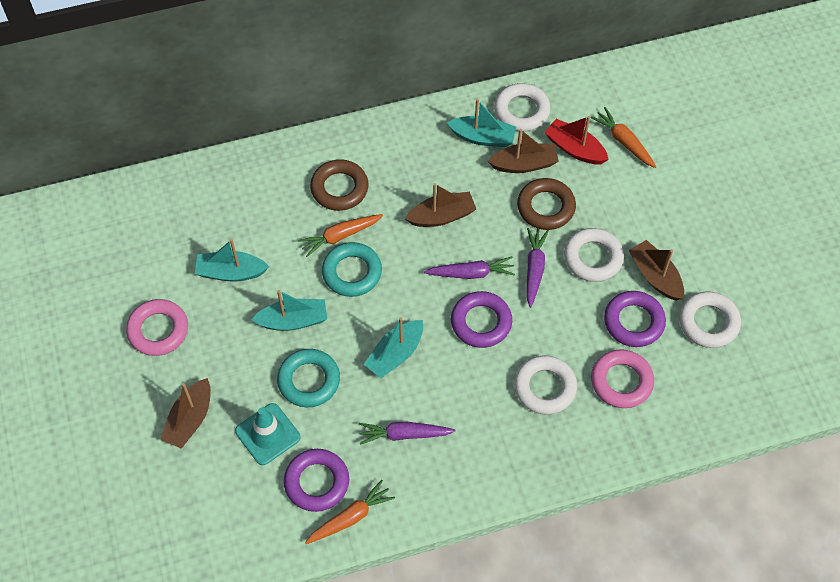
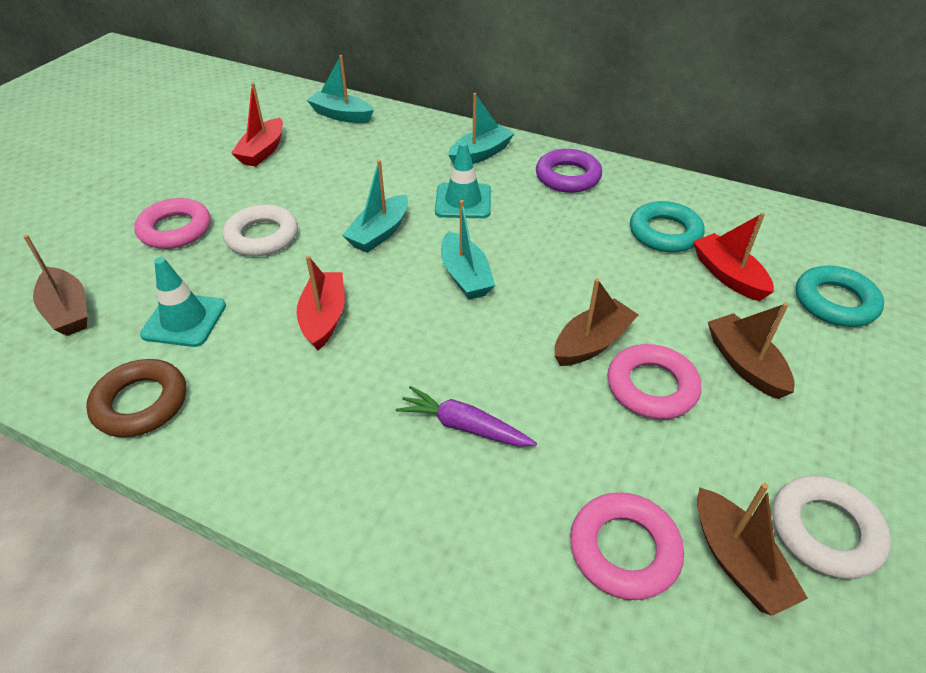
brown ring: 2 -> 1
orange carrot: 3 -> 0
pink ring: 2 -> 3
purple carrot: 3 -> 1
purple ring: 3 -> 1
red boat: 1 -> 3
turquoise traffic cone: 1 -> 2
white ring: 4 -> 2

